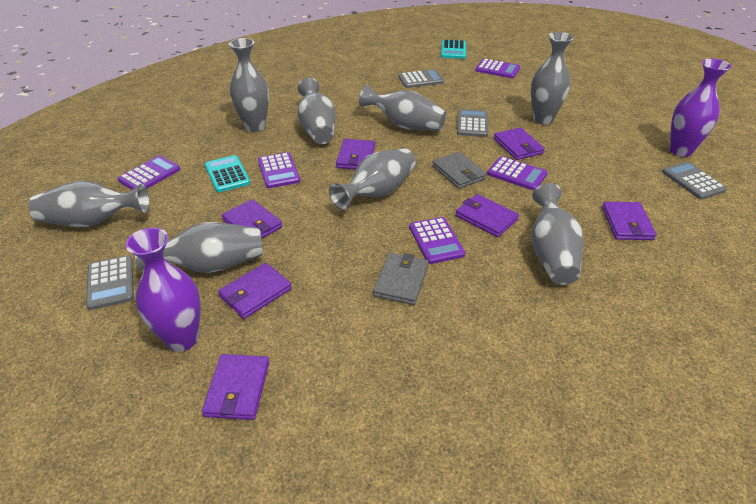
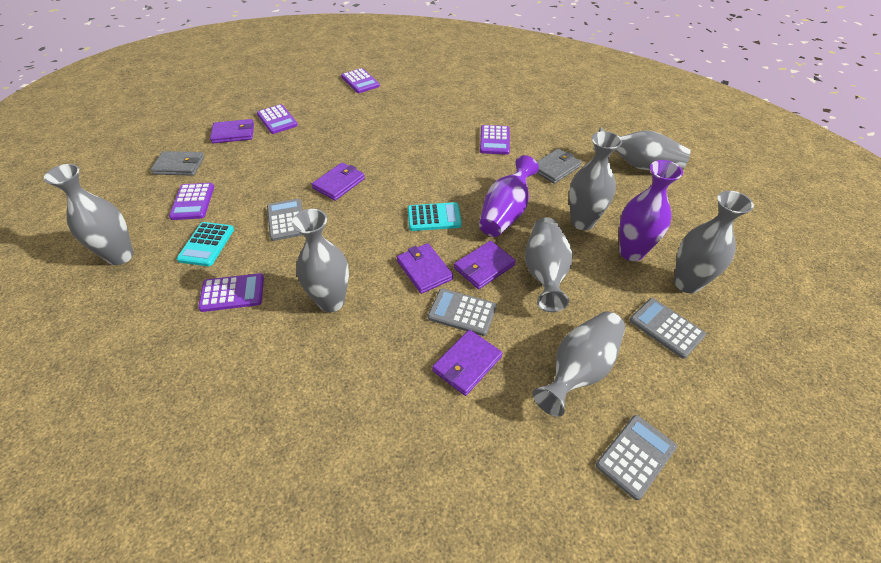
grey vase: 8 -> 7
purple wallet: 7 -> 5

